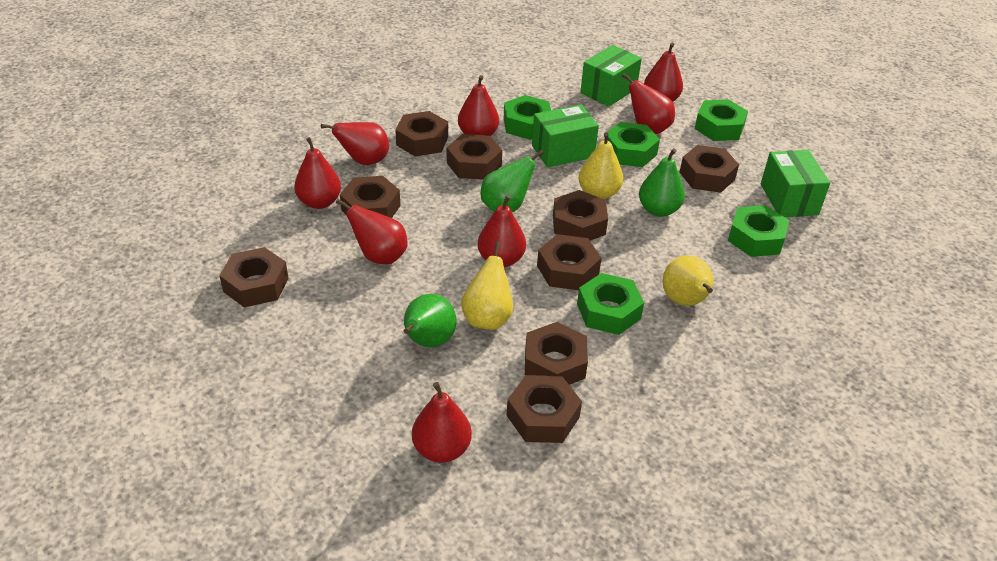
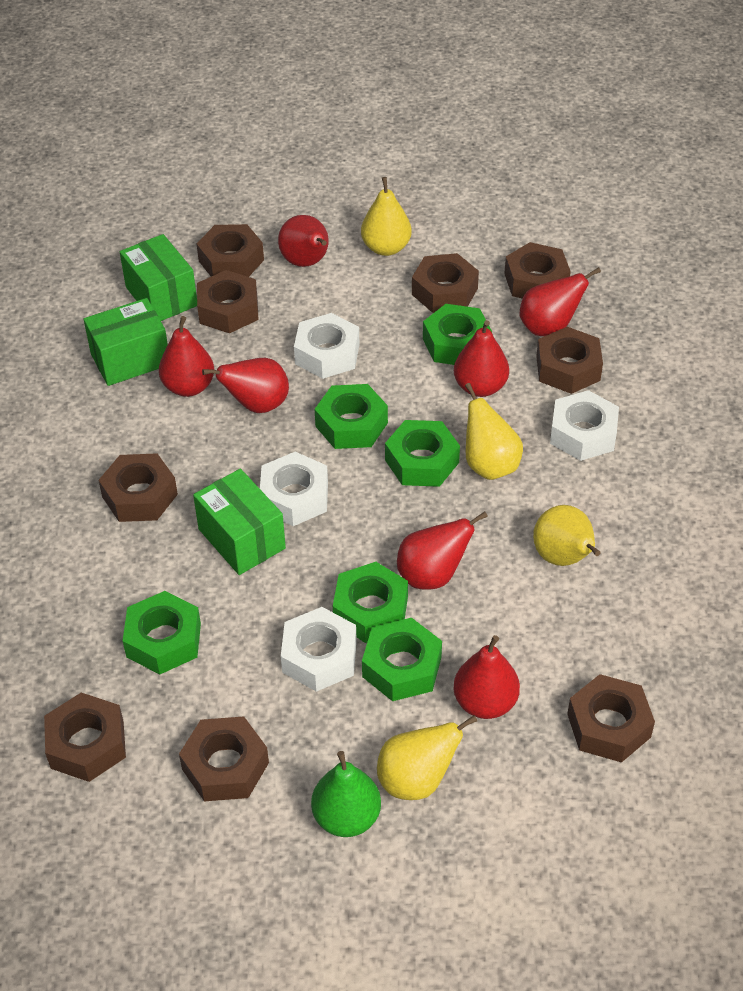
green nut: 5 -> 6
green pear: 3 -> 1
red pear: 8 -> 7
white nut: 0 -> 4
yellow pear: 3 -> 4

